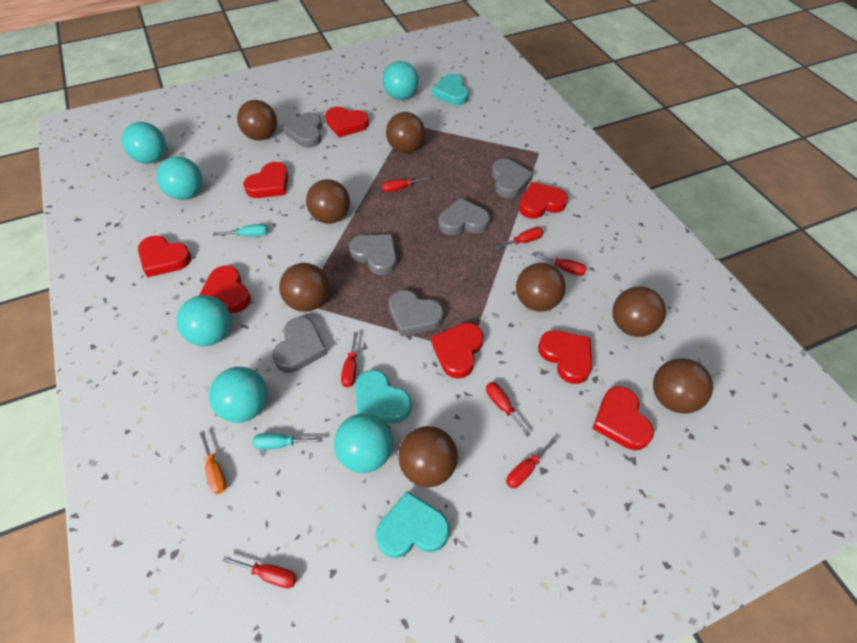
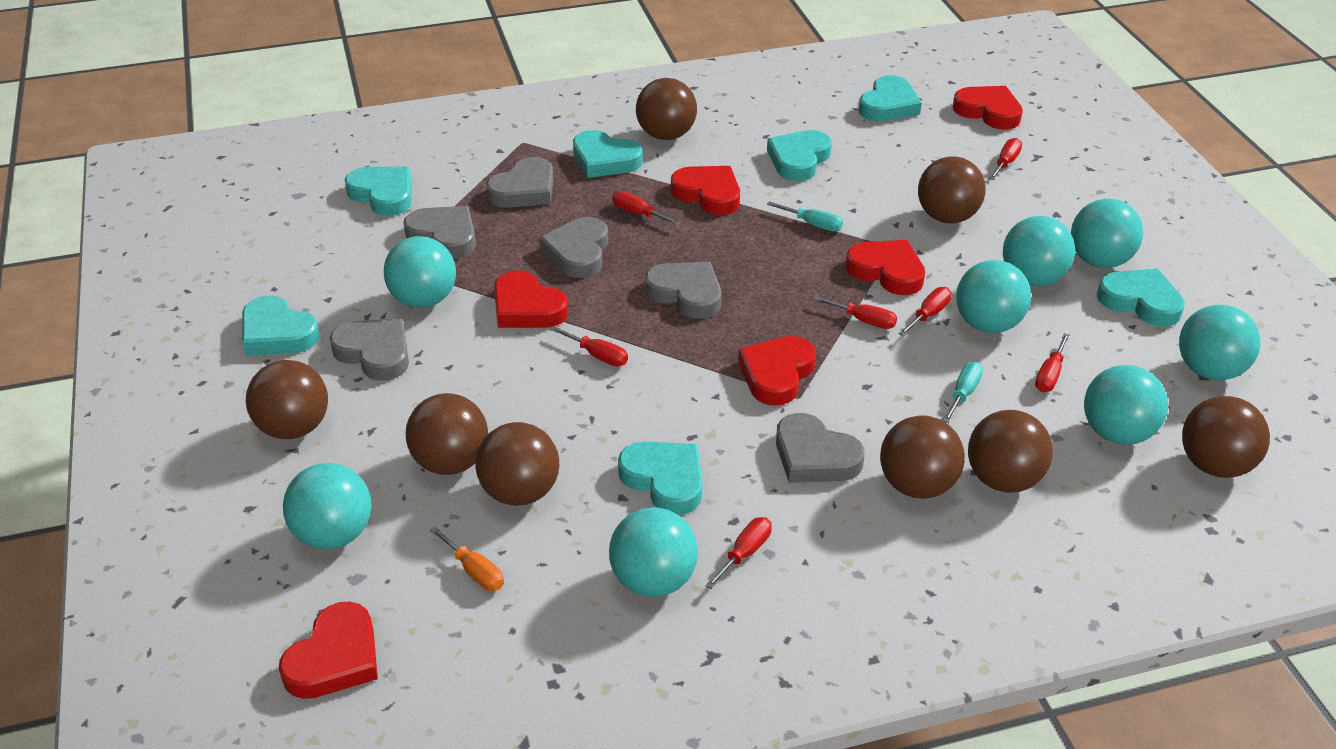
red heart: 8 -> 6
turquoise ball: 6 -> 8
turquoise heart: 3 -> 7

